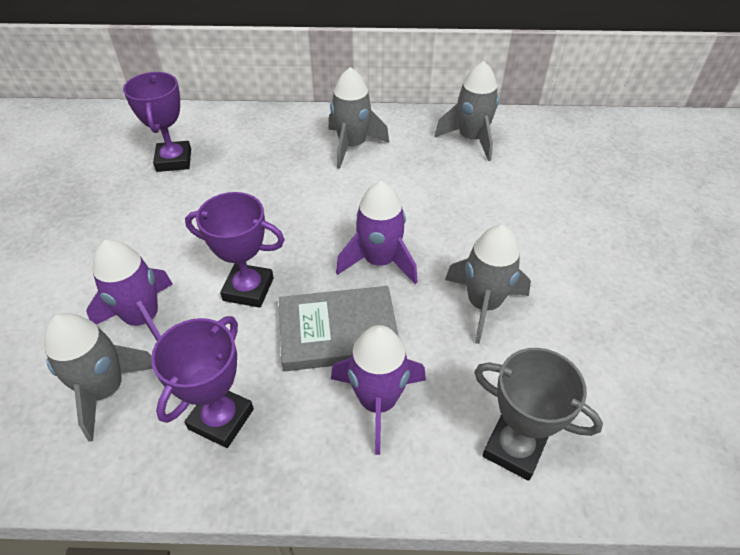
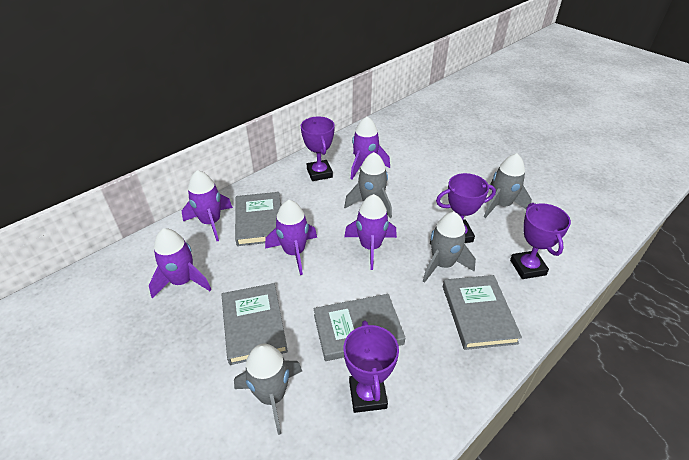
grey book: 1 -> 4
grey trophy: 1 -> 0
purple rocket: 3 -> 5
purple trophy: 3 -> 4

